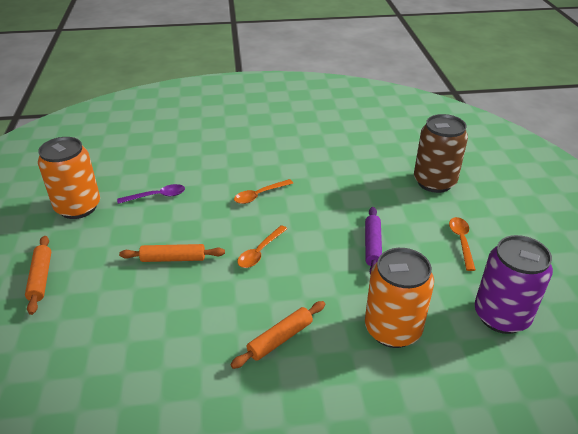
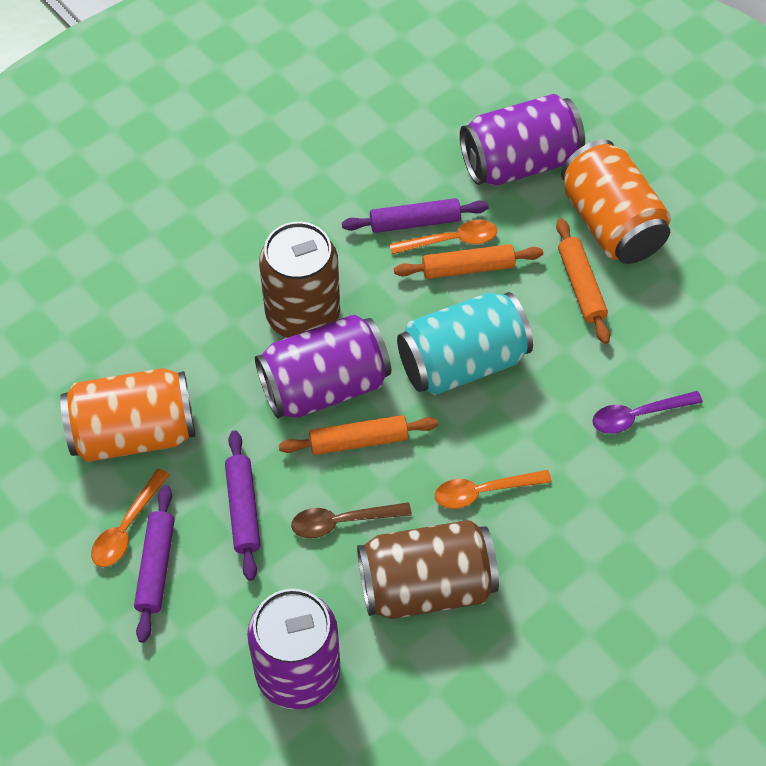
brown can: 1 -> 2
brown spoon: 0 -> 1
purple can: 1 -> 3
purple rolling pin: 1 -> 3
turquoise can: 0 -> 1

